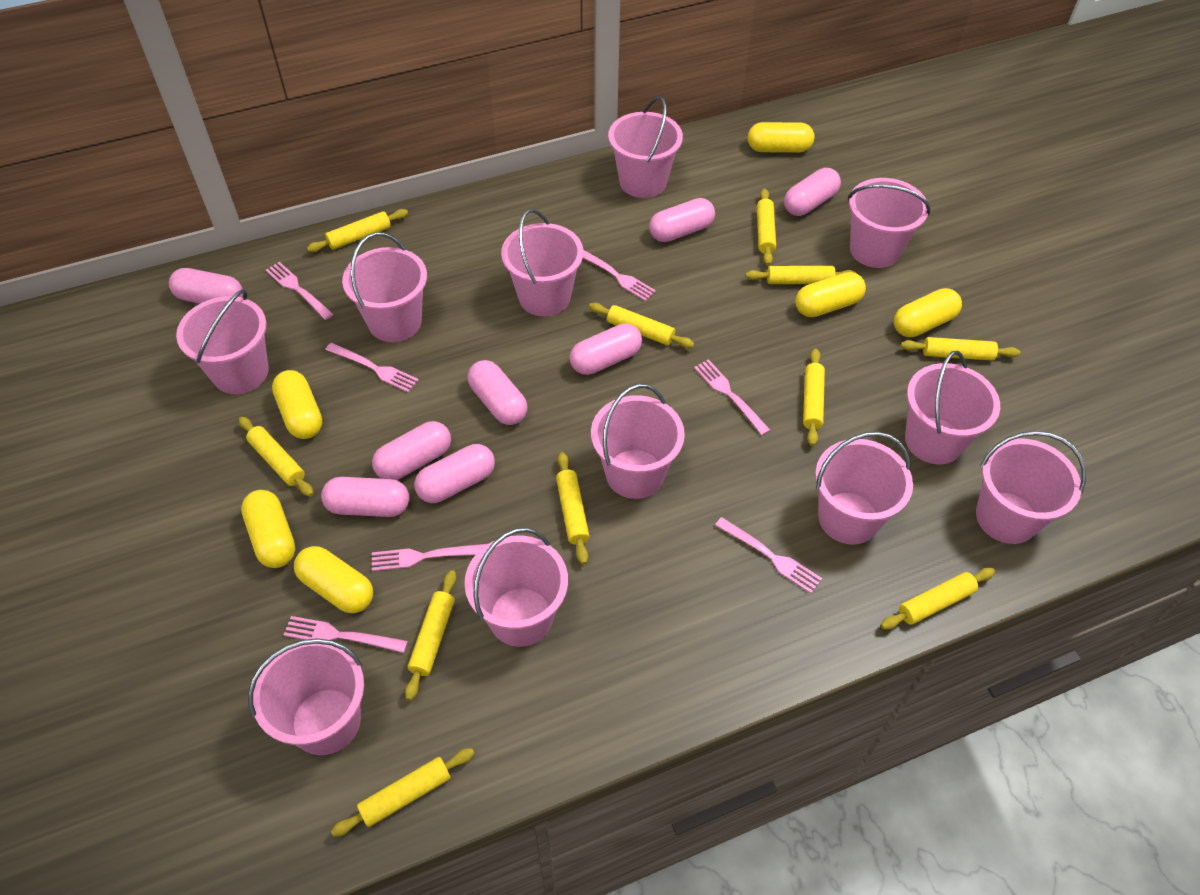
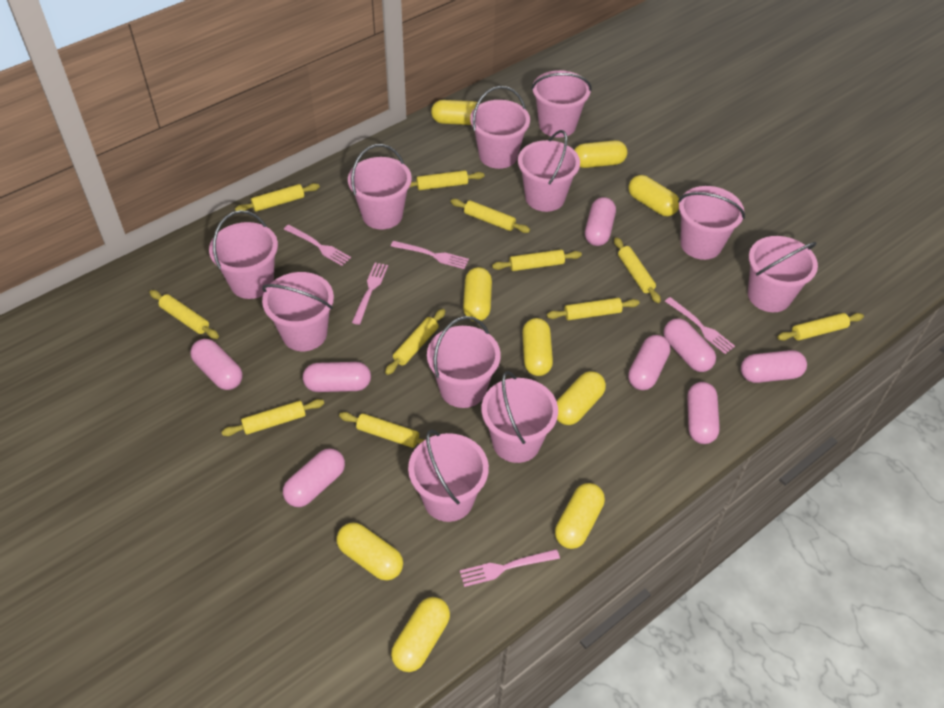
pink fork: 7 -> 5
yellow capsule: 6 -> 9

